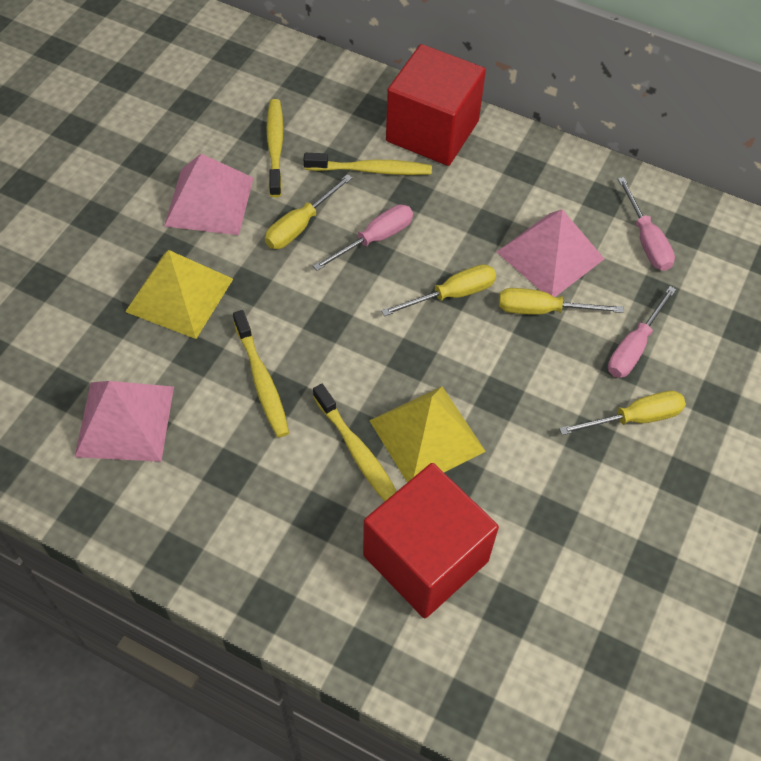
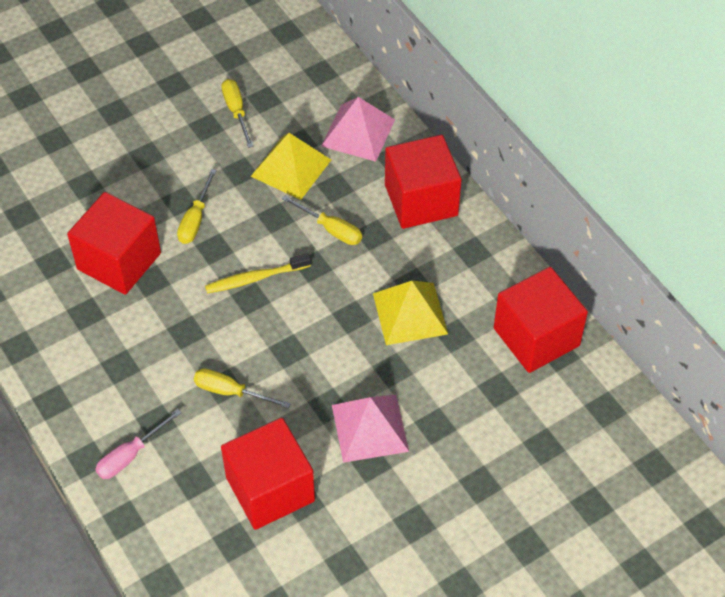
pink pyramid: 3 -> 2
pink screwdriver: 3 -> 1
red cube: 2 -> 4
yellow toothbrush: 4 -> 1

